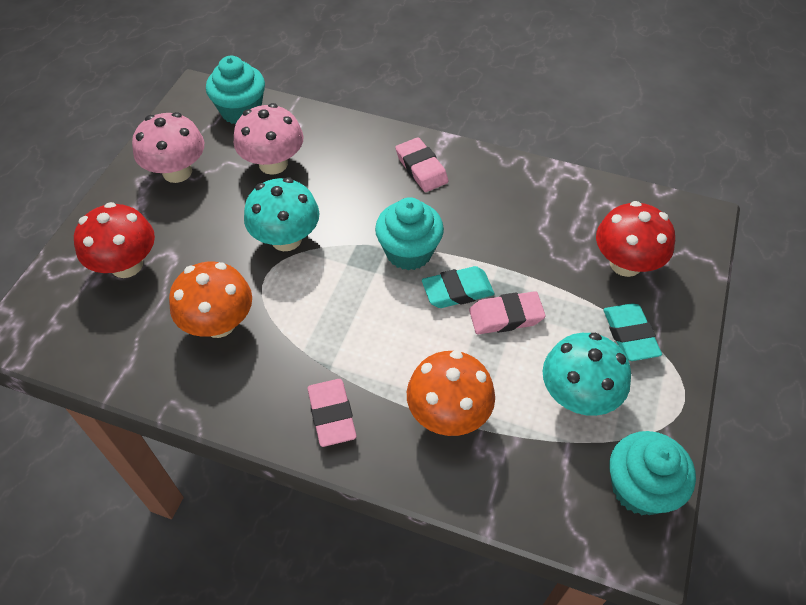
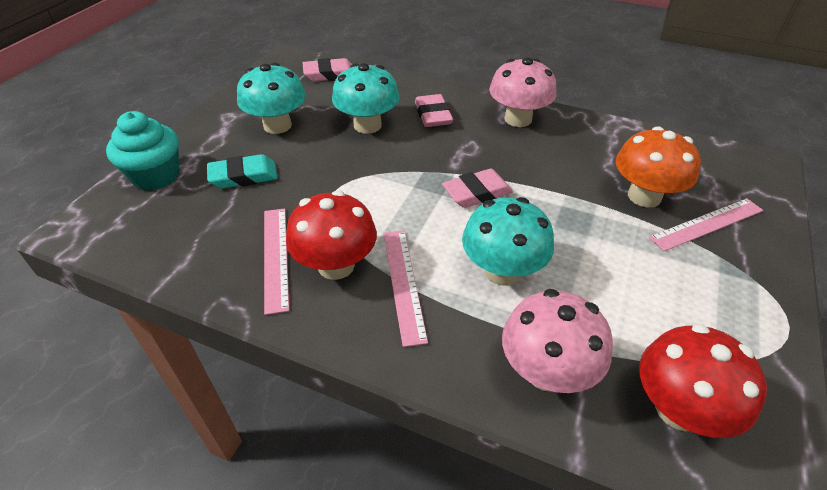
orange mushroom: 2 -> 1
pink ruler: 0 -> 3
turquoise cupcake: 3 -> 1
turquoise eraser: 2 -> 1
turquoise mushroom: 2 -> 3

